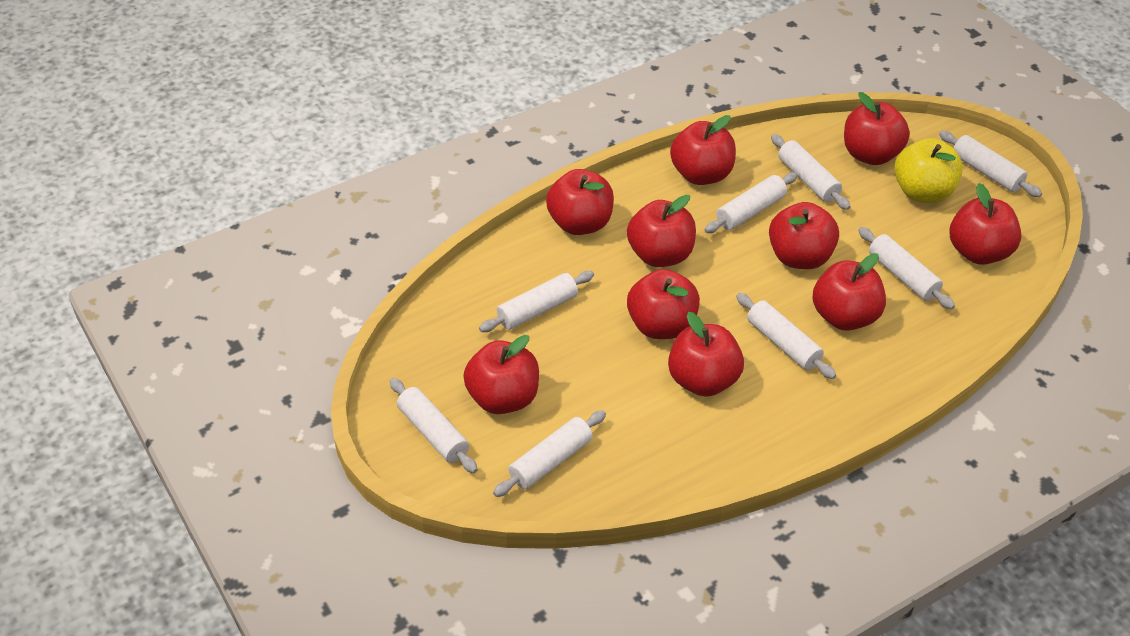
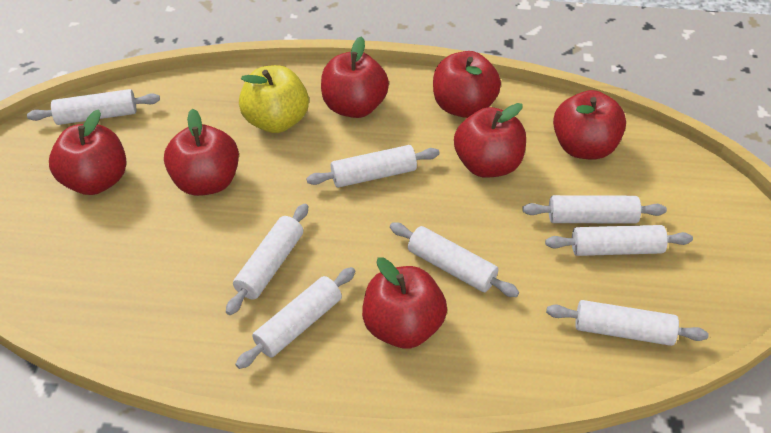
red apple: 10 -> 7

